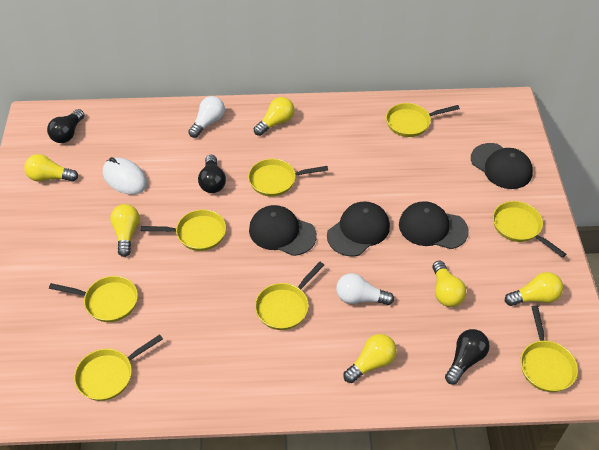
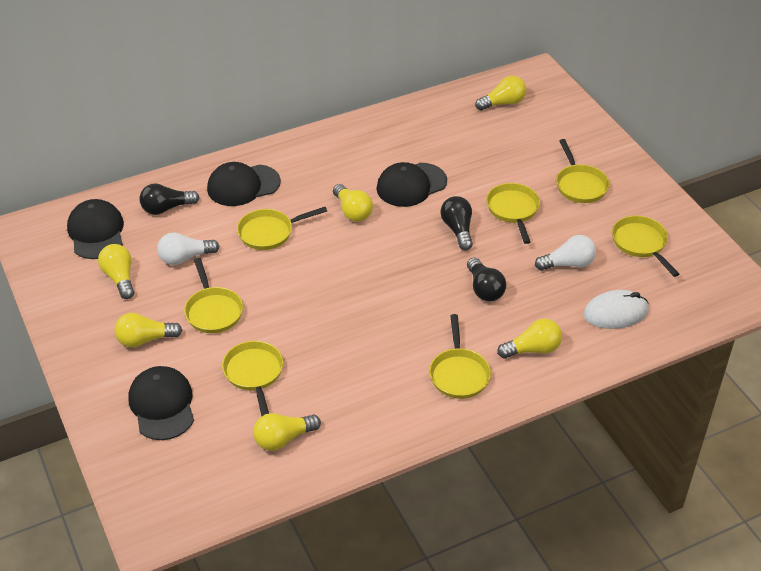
yellow pan: 8 -> 7

